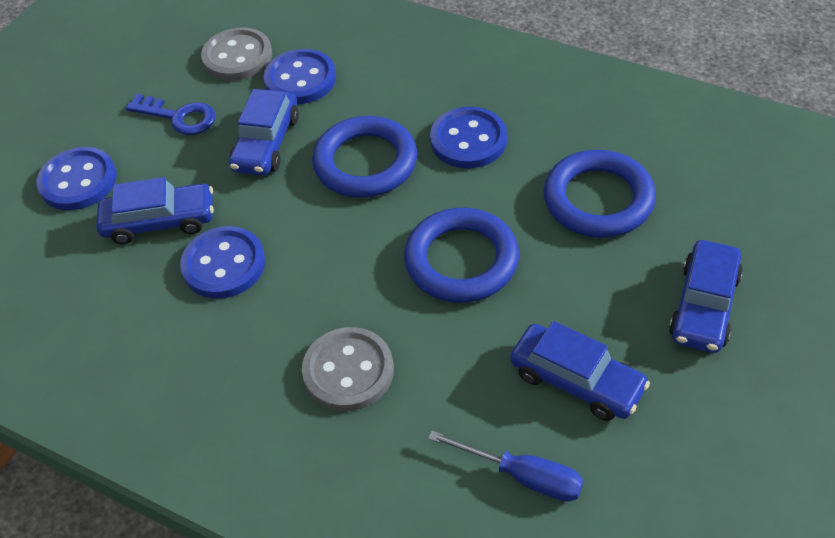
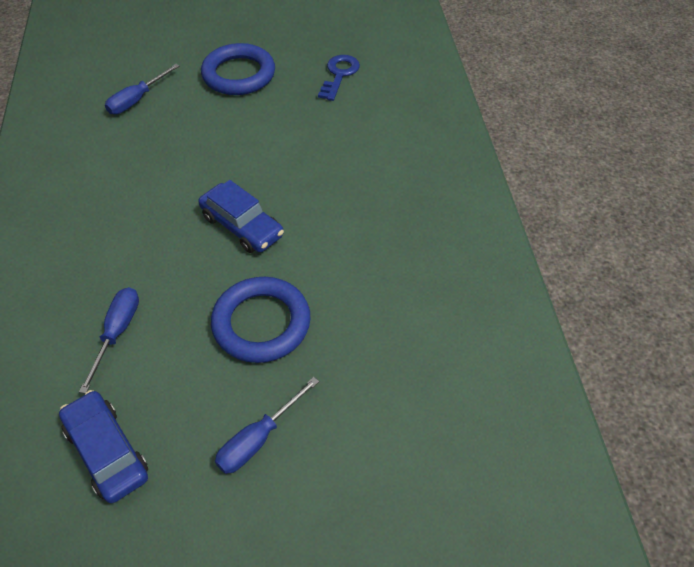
blue button: 4 -> 0
blue car: 4 -> 2
blue ring: 3 -> 2
blue screwdriver: 1 -> 3
grey button: 2 -> 0

